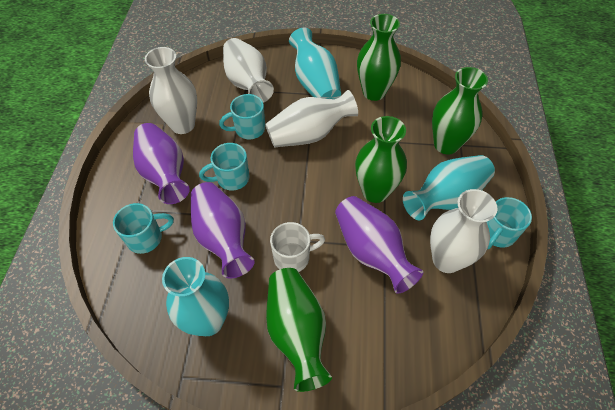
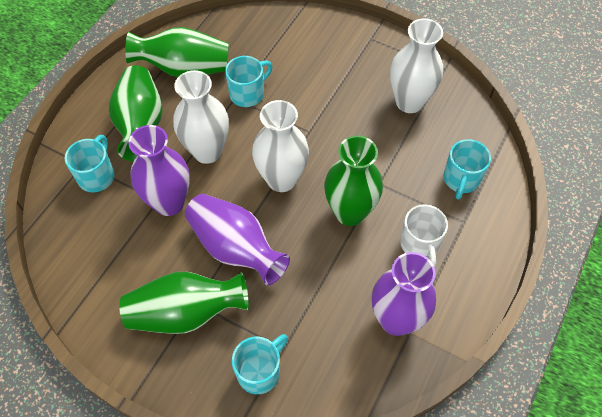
turquoise vase: 3 -> 0
white vase: 4 -> 3

